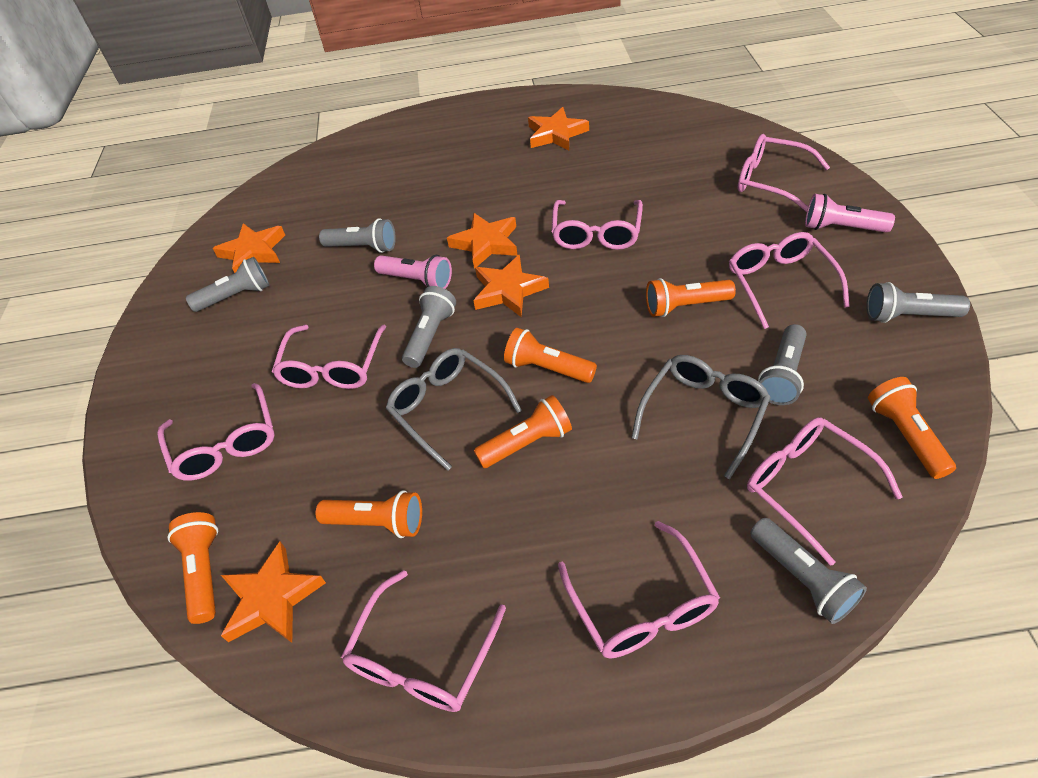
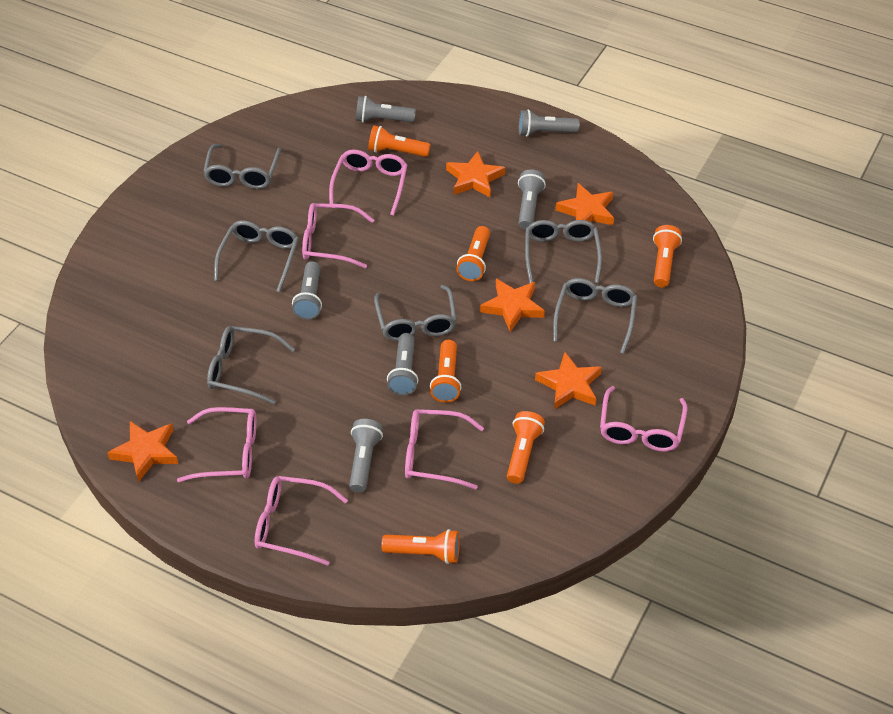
grey glasses: 2 -> 6
pink flashlight: 2 -> 0
pink glasses: 8 -> 6

